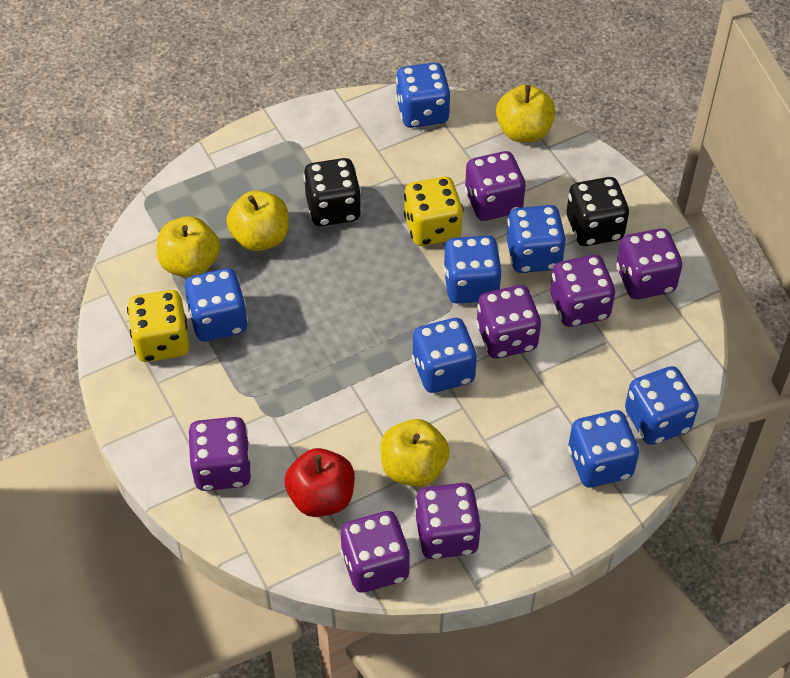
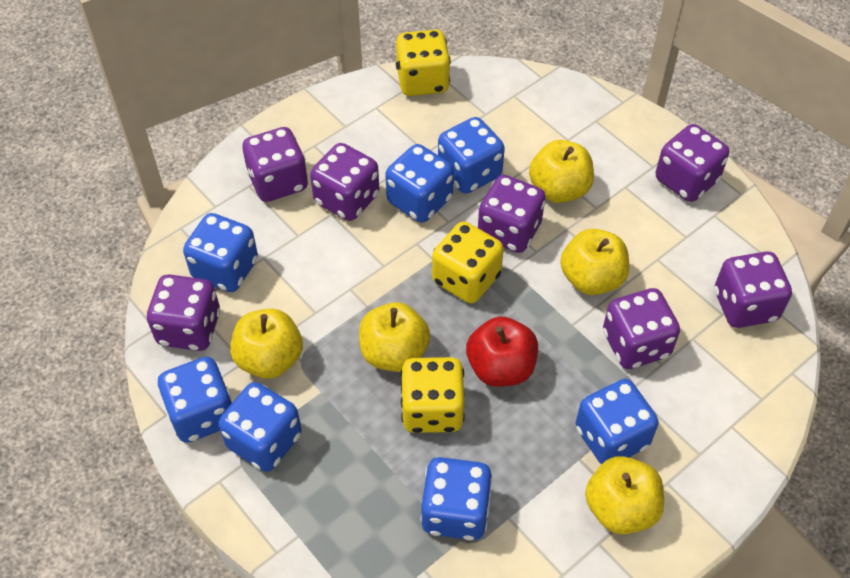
black dice: 2 -> 0
yellow apple: 4 -> 5
yellow dice: 2 -> 3

